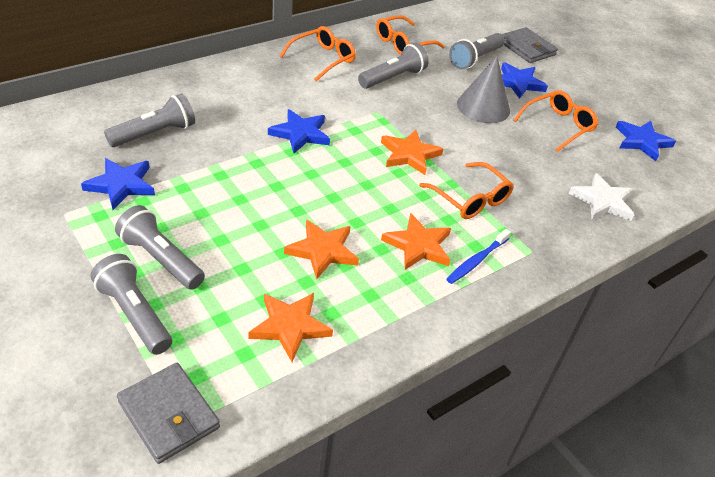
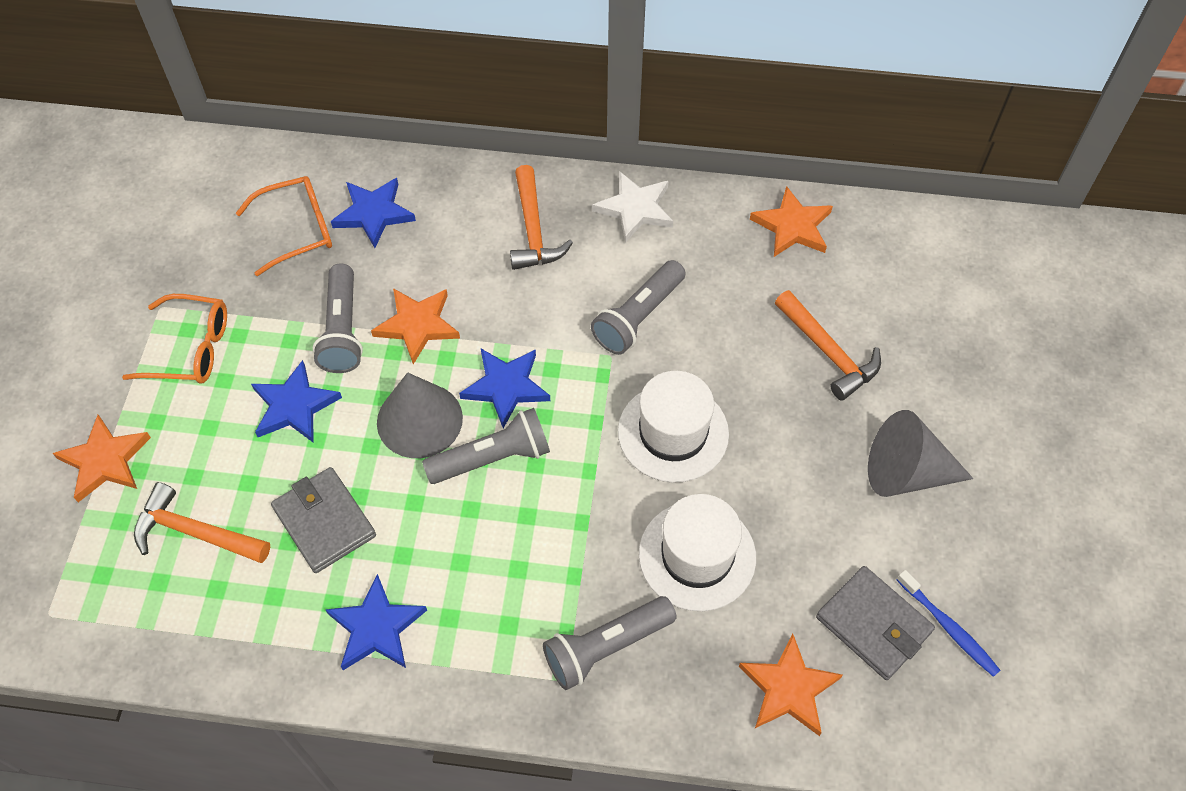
grey cone: 1 -> 2
grey flashlight: 5 -> 4
orange glasses: 4 -> 2
orange hammer: 0 -> 3
white hat: 0 -> 2

